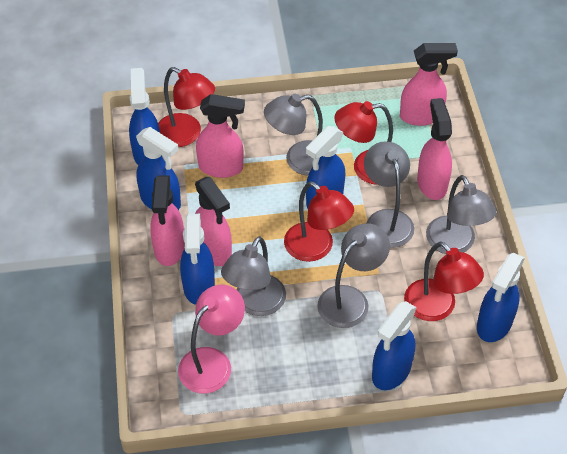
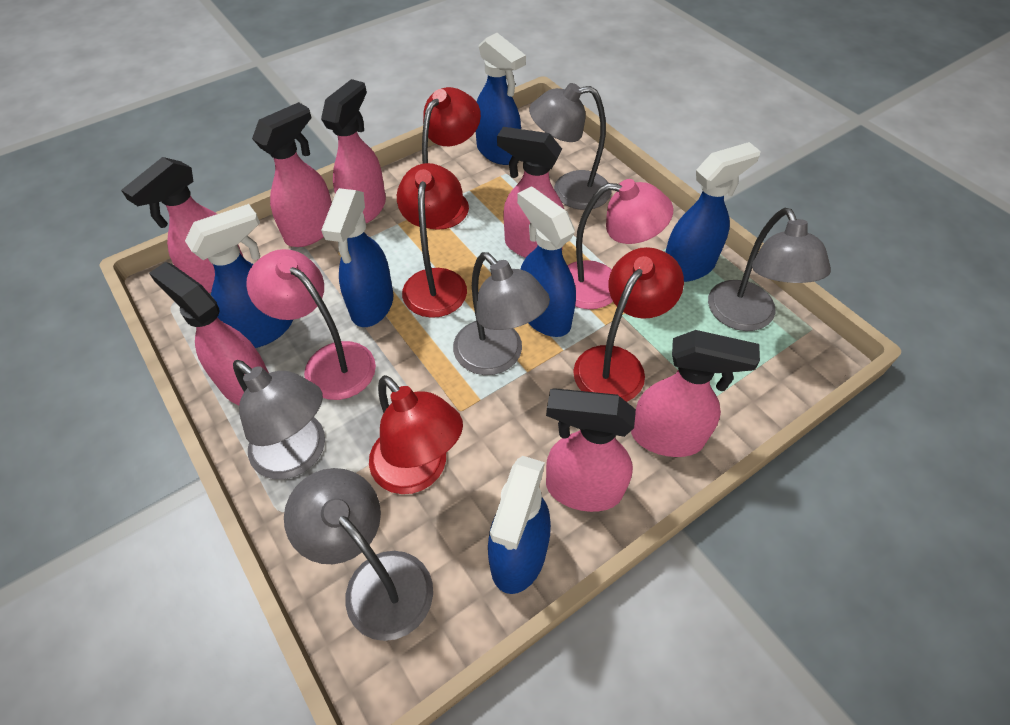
pink lamp: 1 -> 2
pink spray bottle: 5 -> 7

